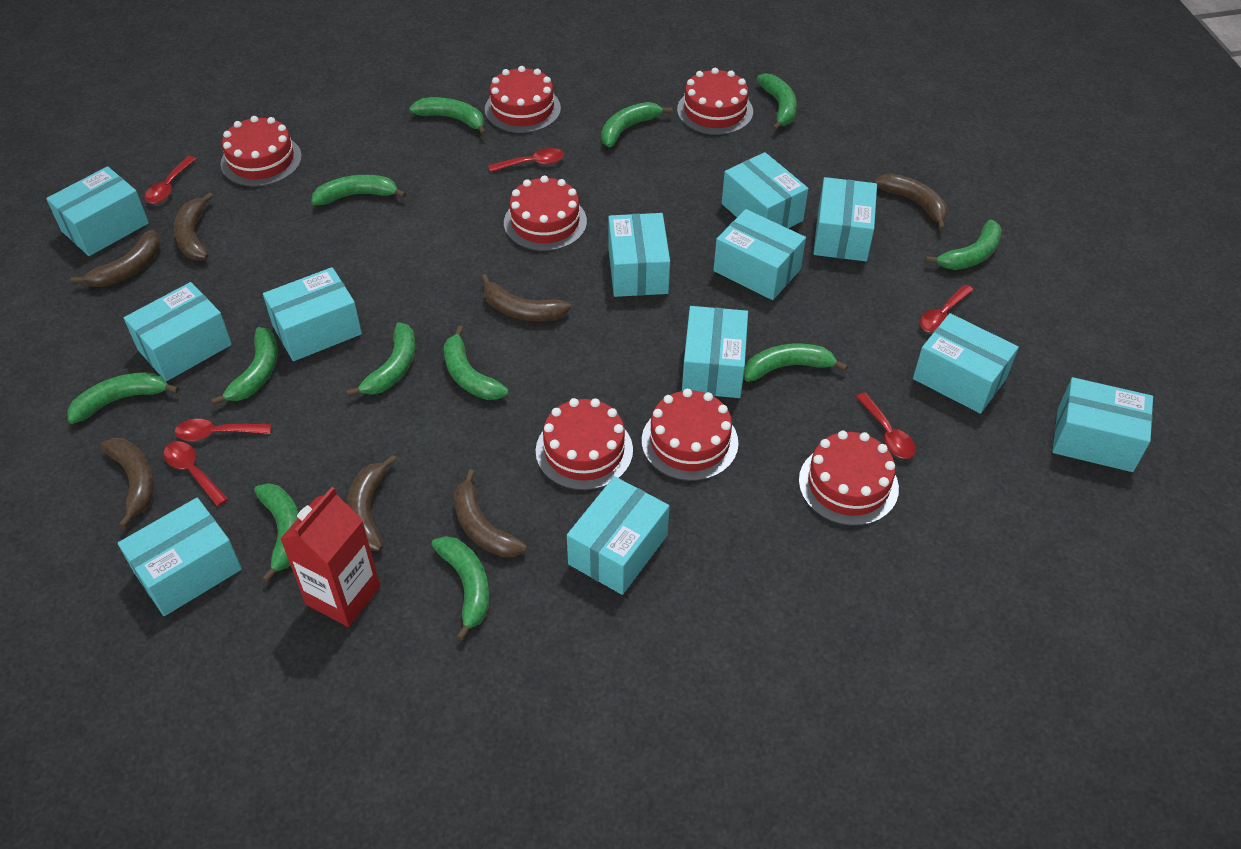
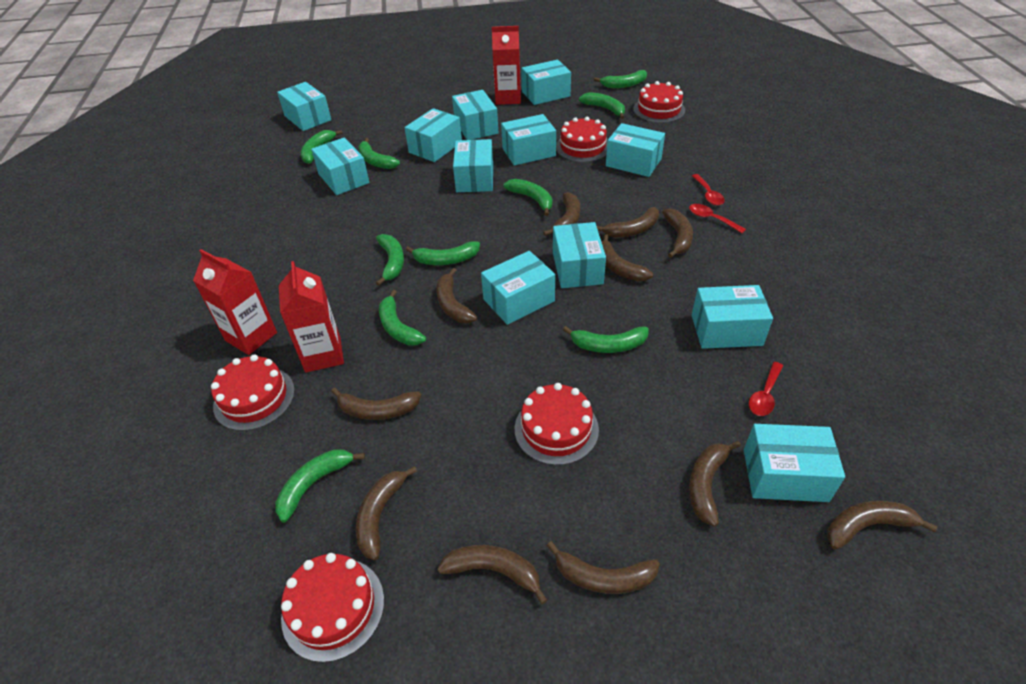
brown banana: 7 -> 11
green banana: 12 -> 10
red cake: 7 -> 5
red carton: 1 -> 3
red spoon: 6 -> 3

